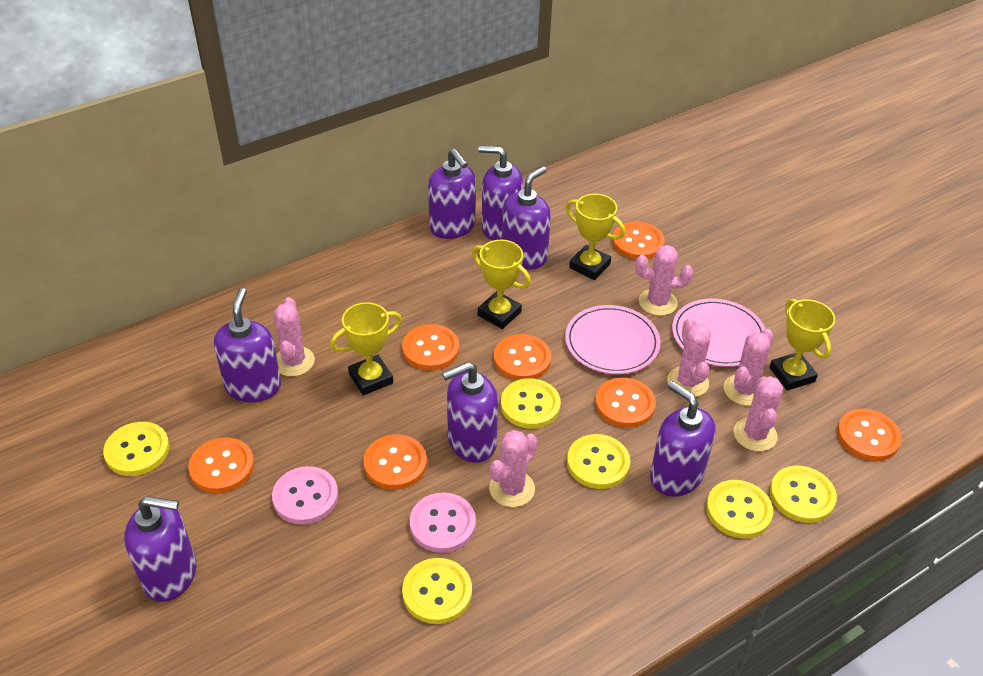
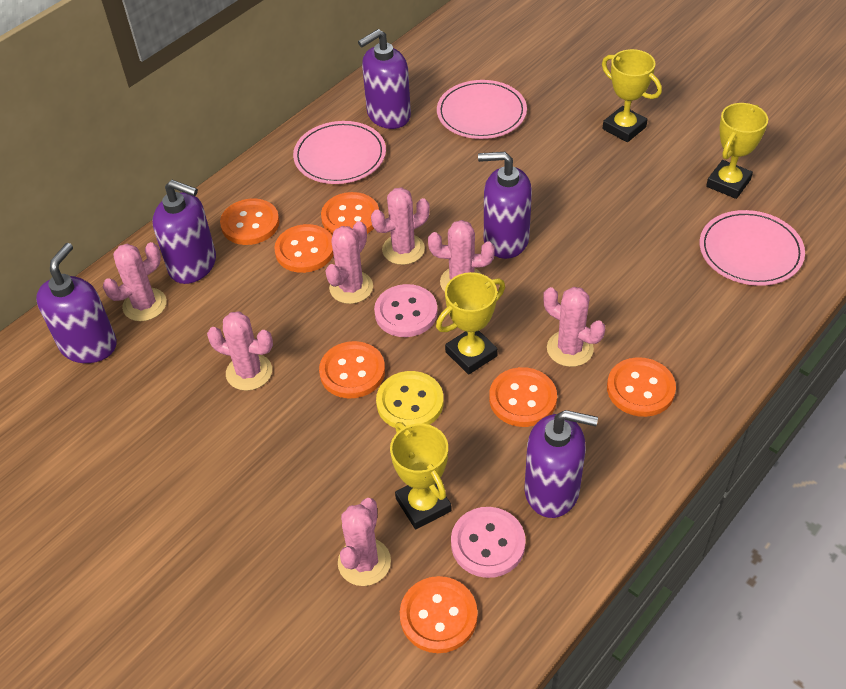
pink cactus: 6 -> 7
pink plate: 2 -> 3
purple soap dispenser: 7 -> 5
yellow button: 6 -> 1

